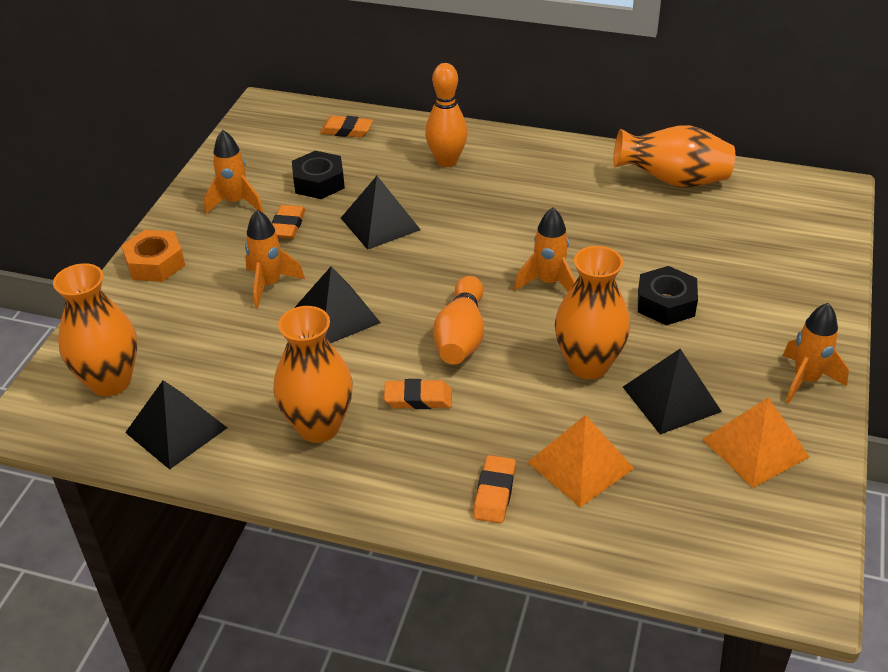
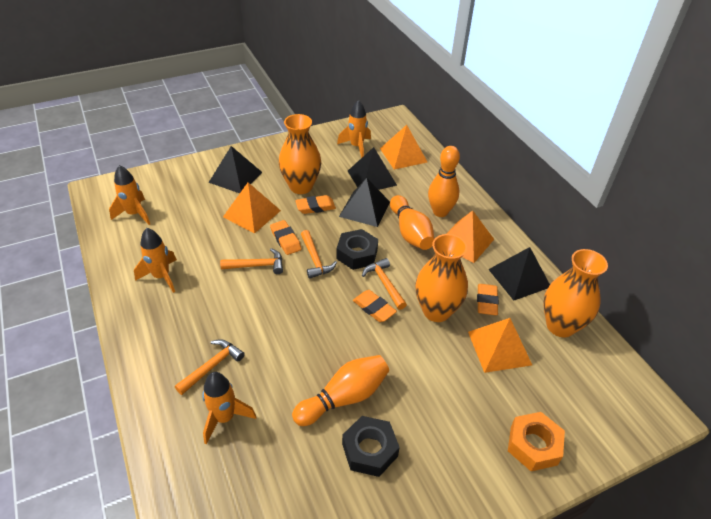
orange bowling pin: 2 -> 3
orange hammer: 0 -> 4
orange pyramid: 2 -> 4
orange vase: 4 -> 3

